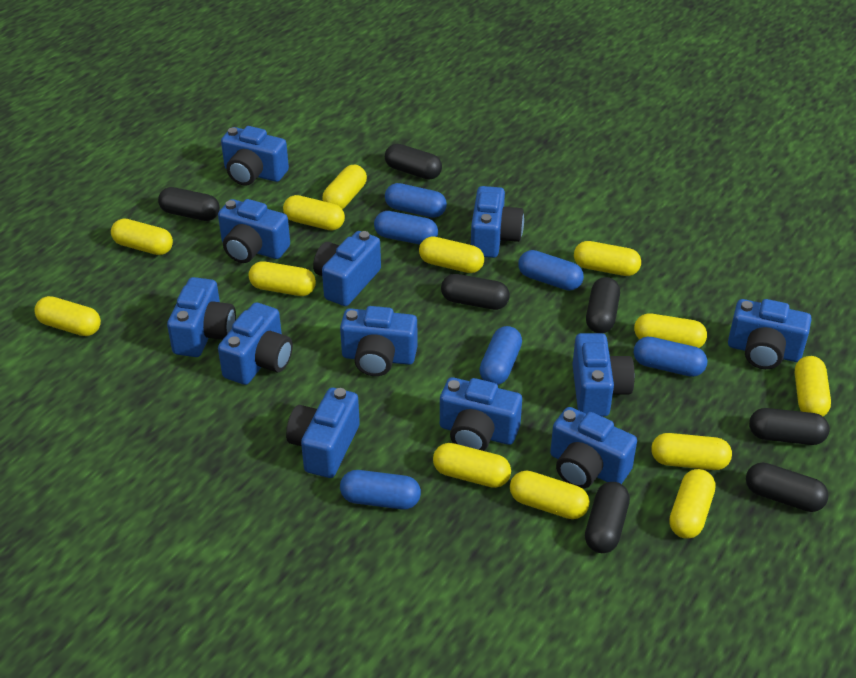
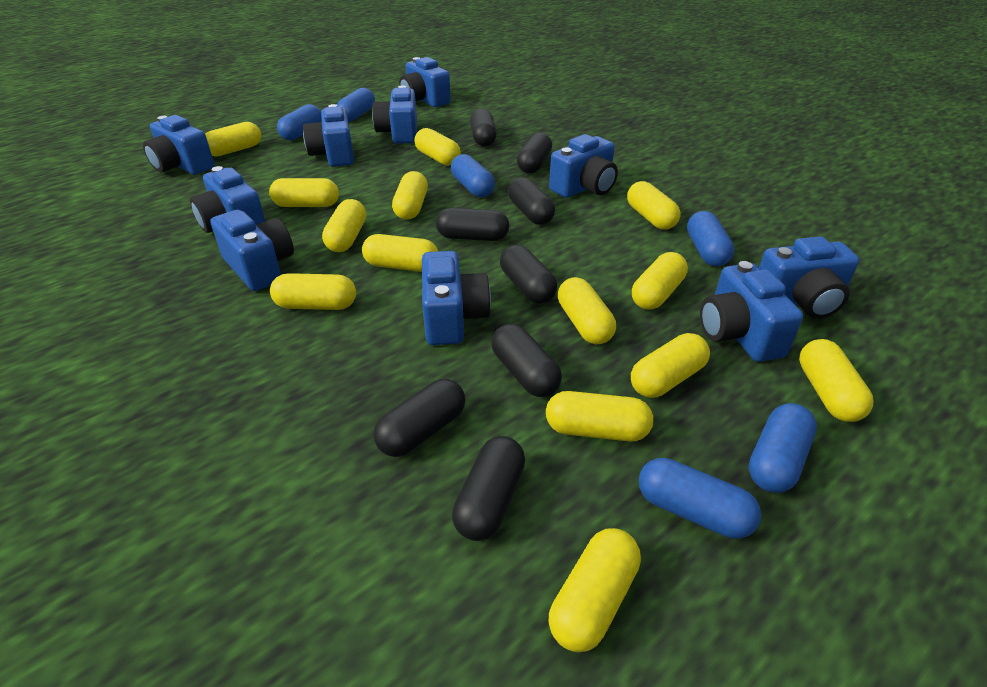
black capsule: 7 -> 8
blue camera: 12 -> 10
yellow capsule: 13 -> 14

